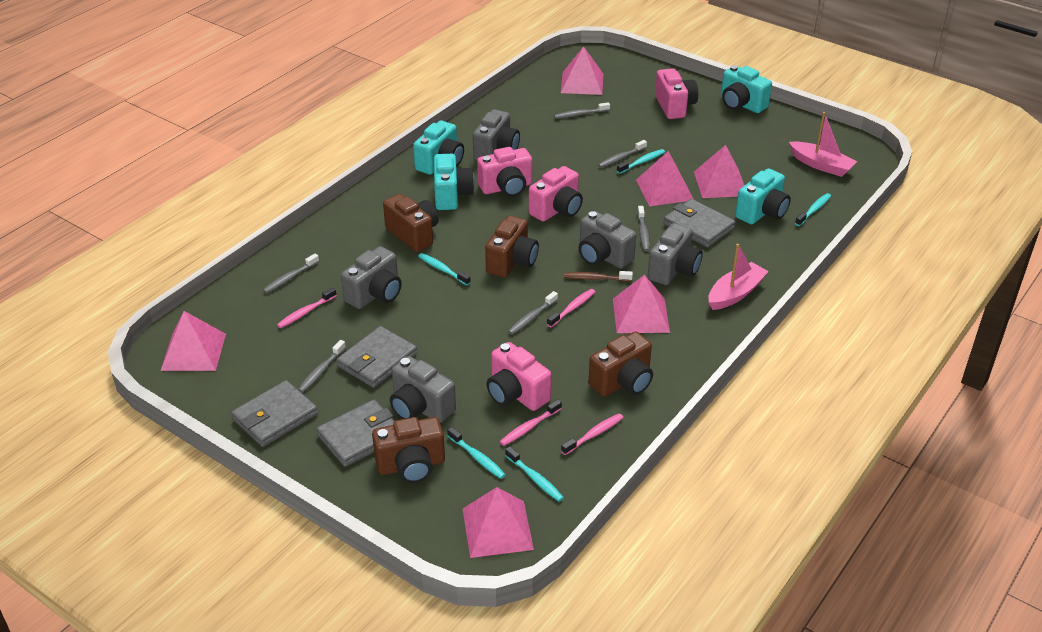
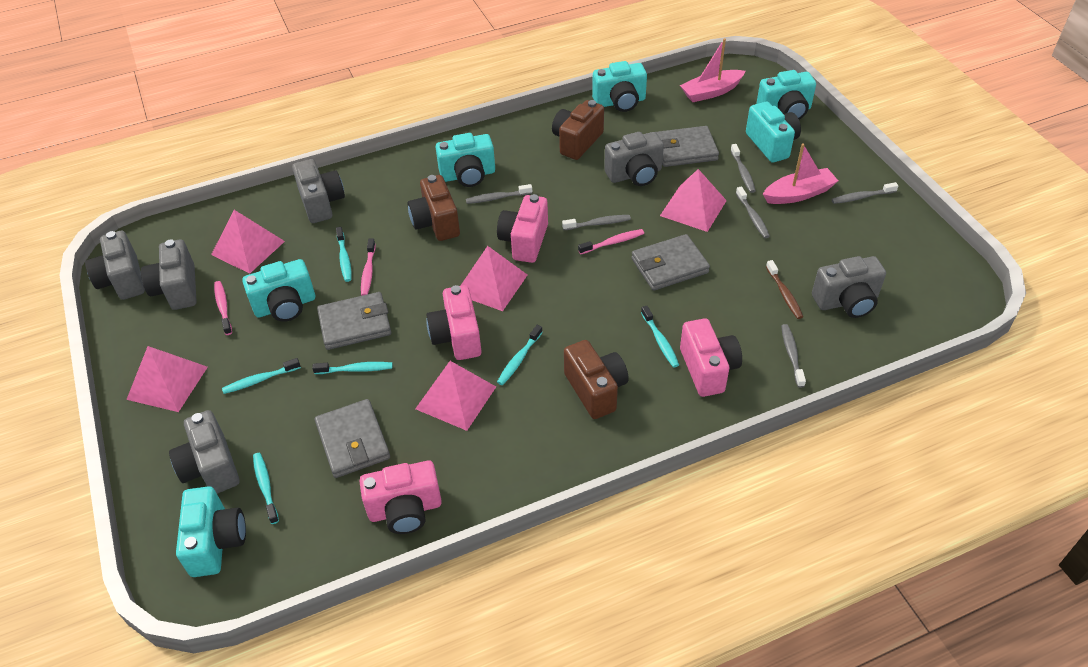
brown camera: 4 -> 3
grey camera: 5 -> 6
pink pyramid: 6 -> 5
pink toothbrush: 4 -> 3
turquoise camera: 4 -> 6
turquoise toothbrush: 5 -> 6

